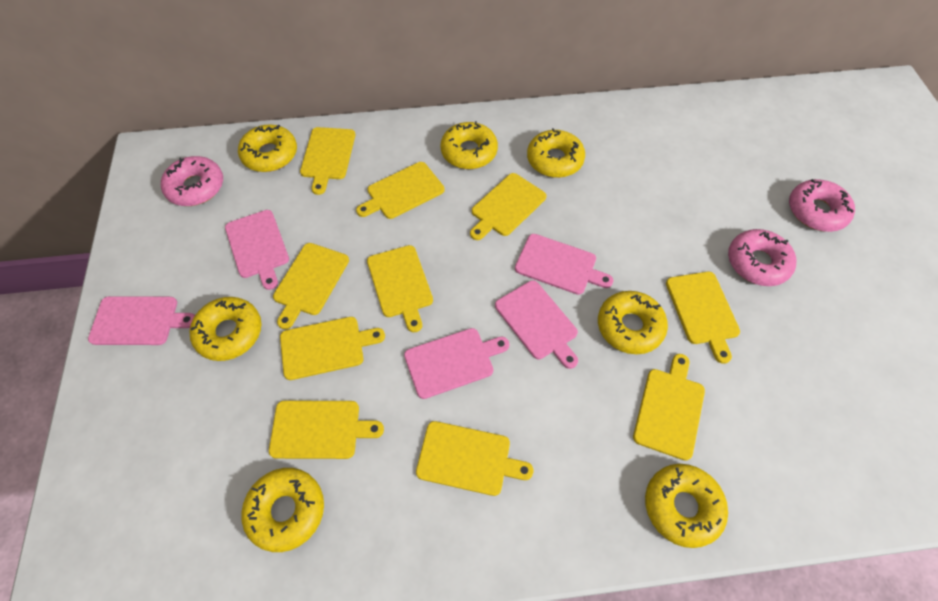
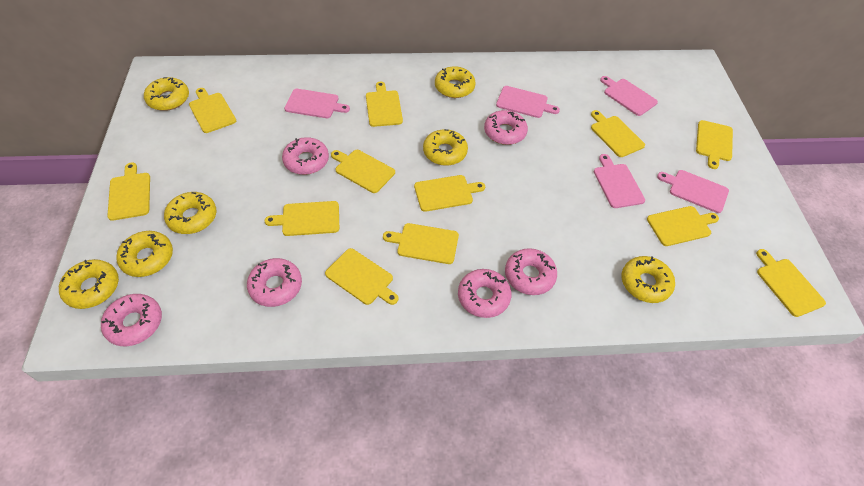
pink donut: 3 -> 6
yellow cutting board: 10 -> 12

